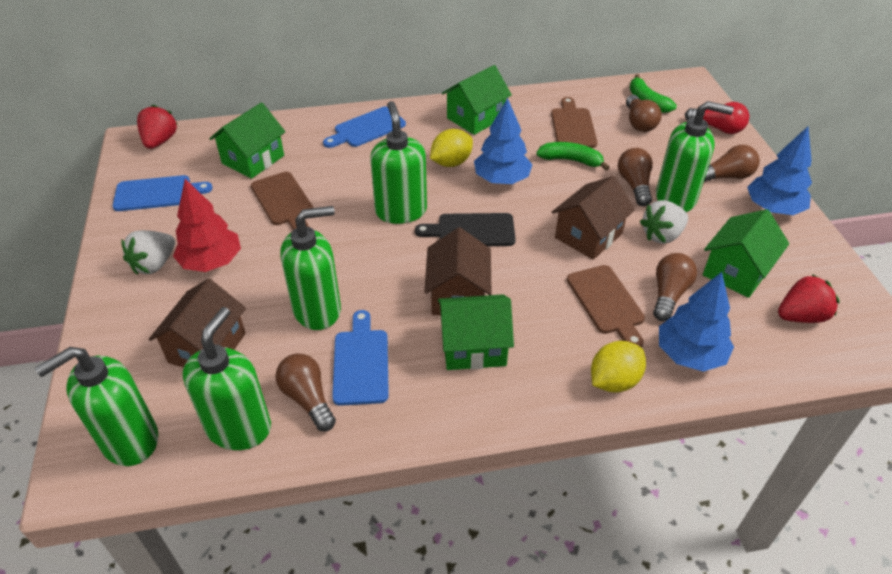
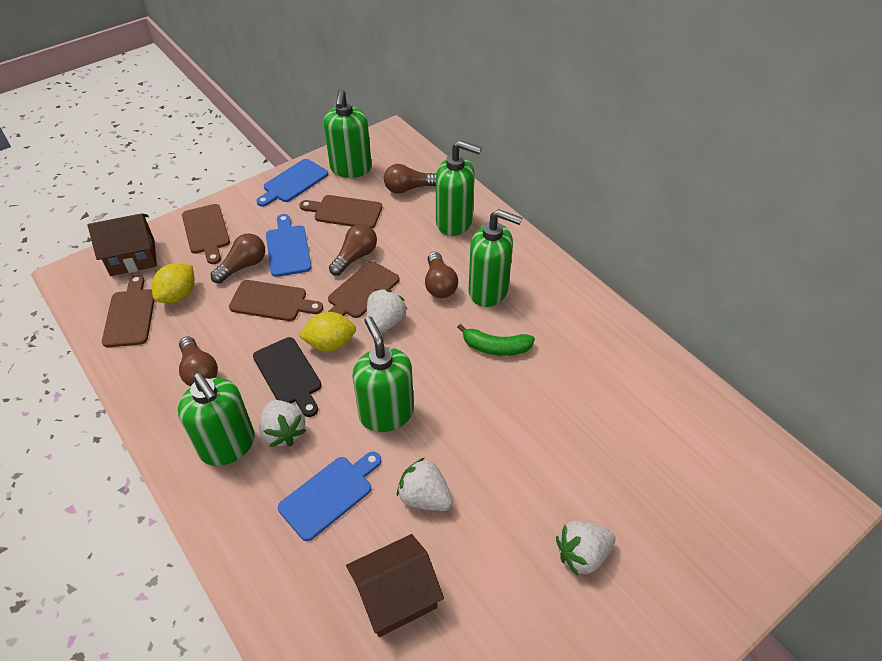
blue tree: 3 -> 0
brown cutting board: 3 -> 5
brown house: 3 -> 2
green banana: 2 -> 1
green house: 4 -> 0
red light bulb: 1 -> 0
red strawberry: 2 -> 0
red tree: 1 -> 0
white strawberry: 2 -> 4

